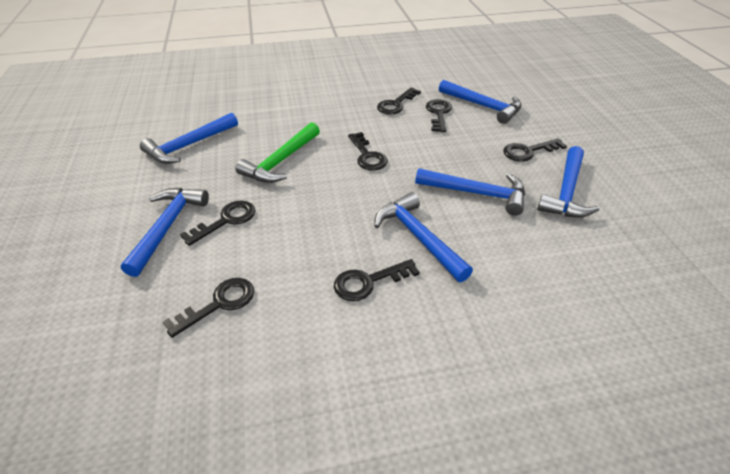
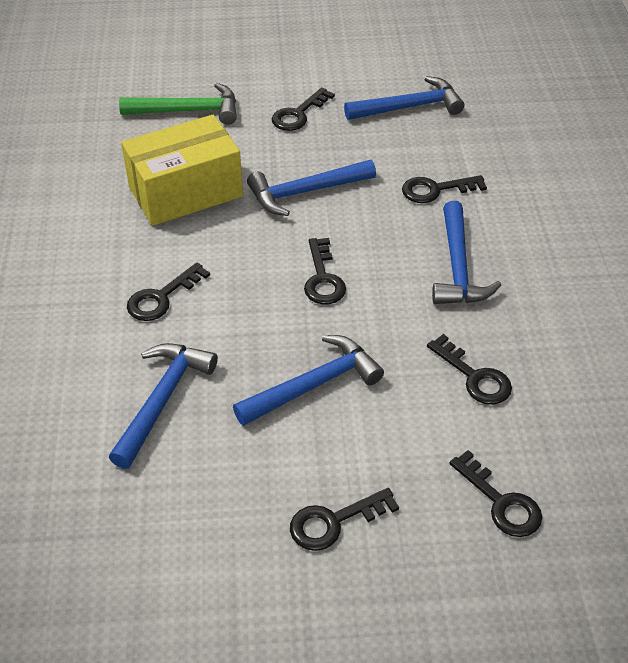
blue hammer: 6 -> 5
yellow box: 0 -> 1

